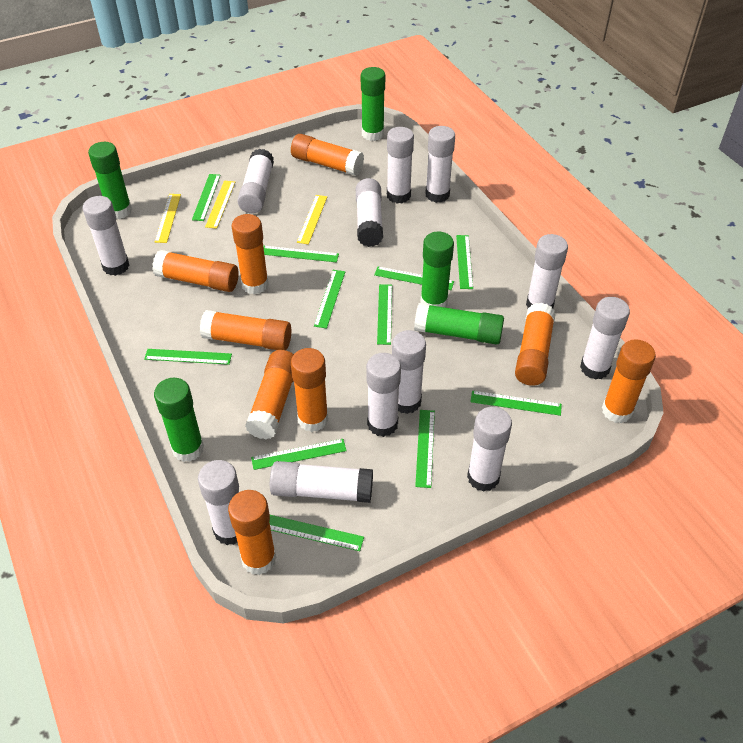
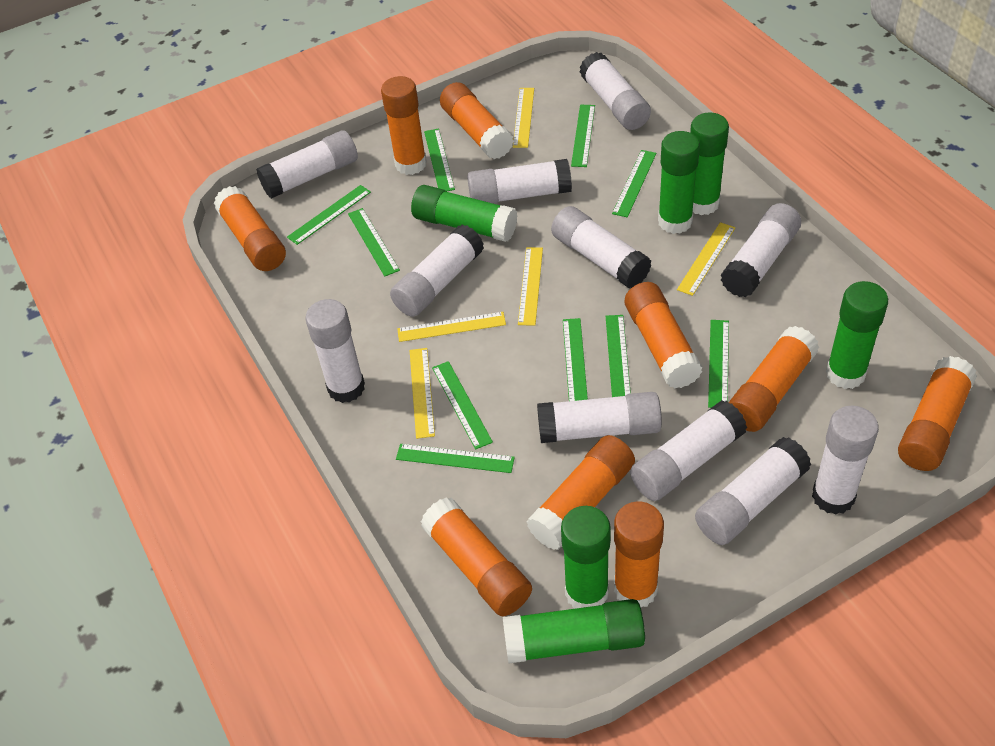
green glue stick: 5 -> 6
green ruler: 11 -> 10
white glue stick: 12 -> 11
yellow ruler: 3 -> 5

